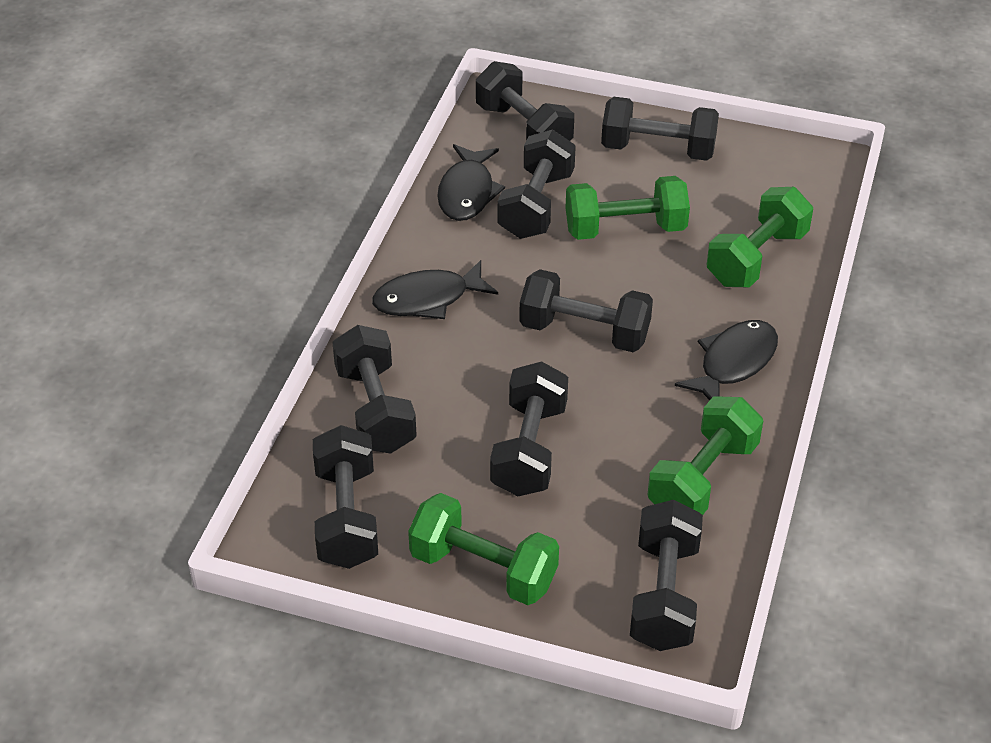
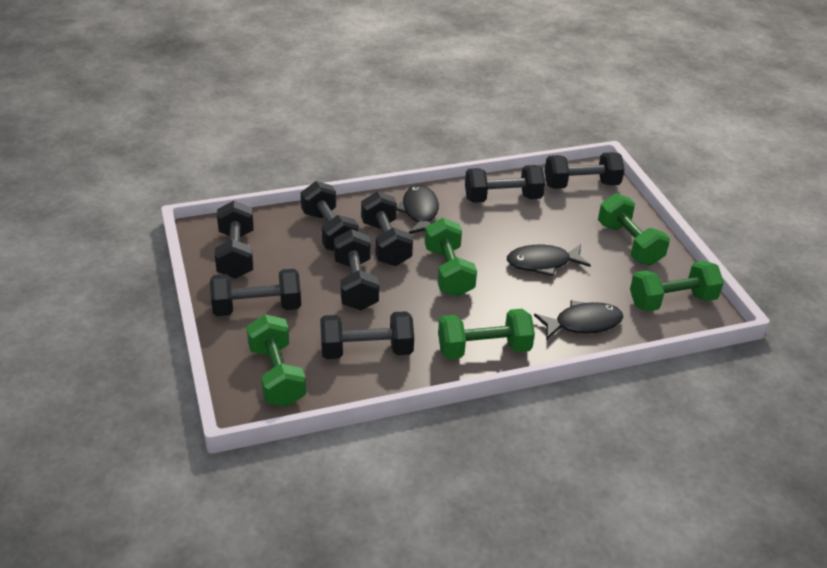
green dumbbell: 4 -> 5

